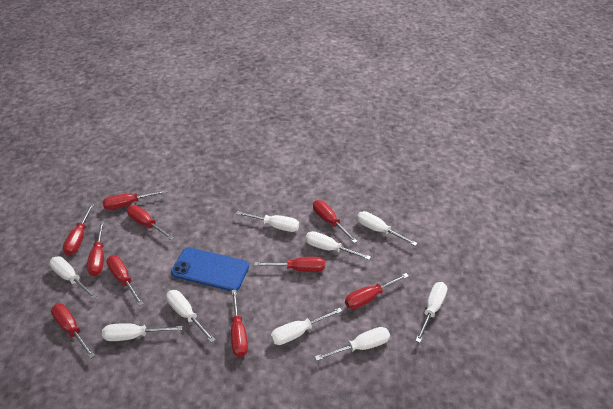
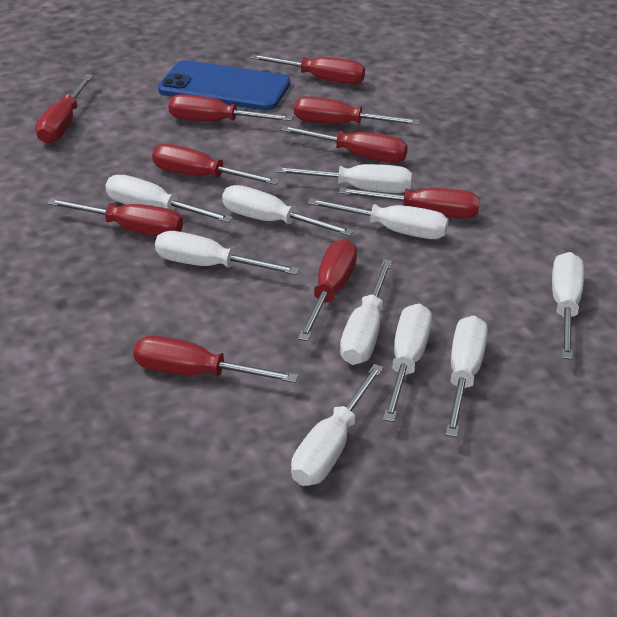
white screwdriver: 9 -> 10

